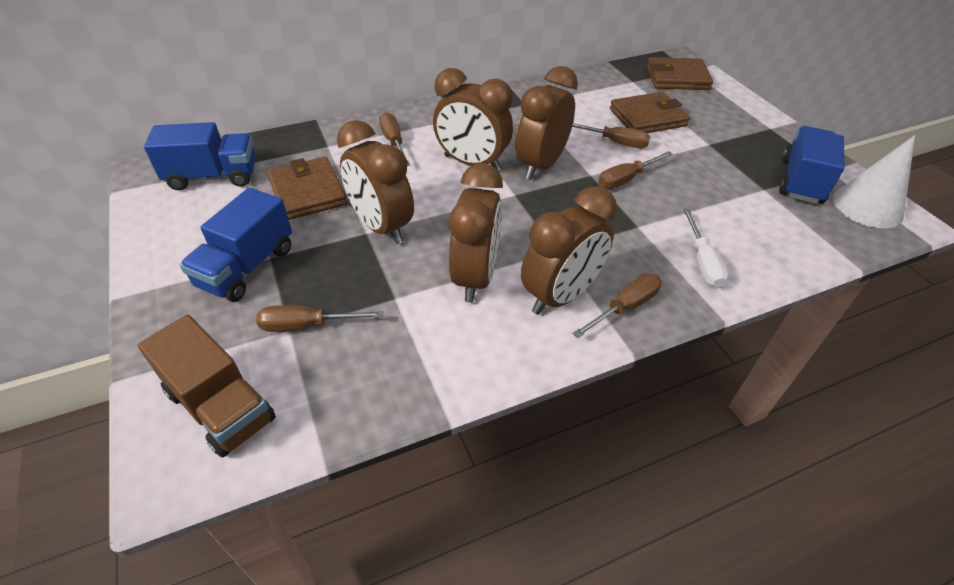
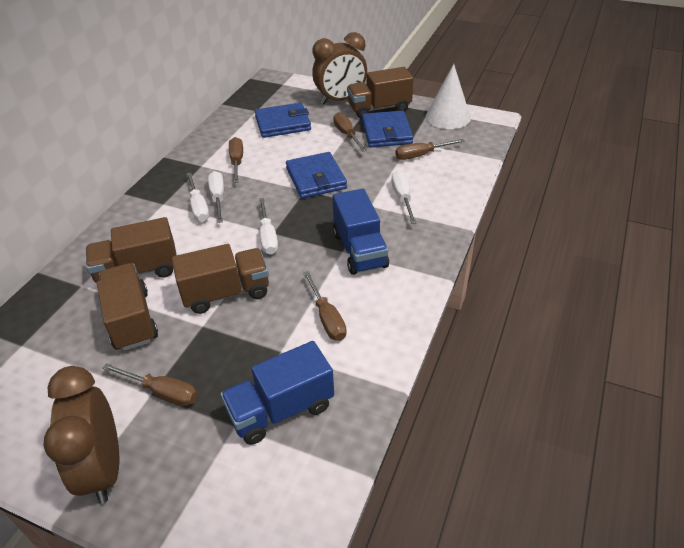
blue truck: 3 -> 2
blue wallet: 0 -> 3
brown clock: 5 -> 2
brown truck: 1 -> 4
brown wallet: 3 -> 0
white screwdriver: 1 -> 4

